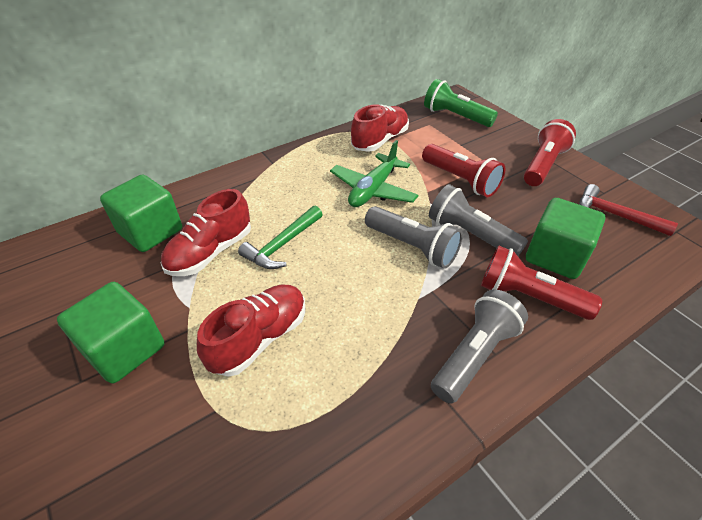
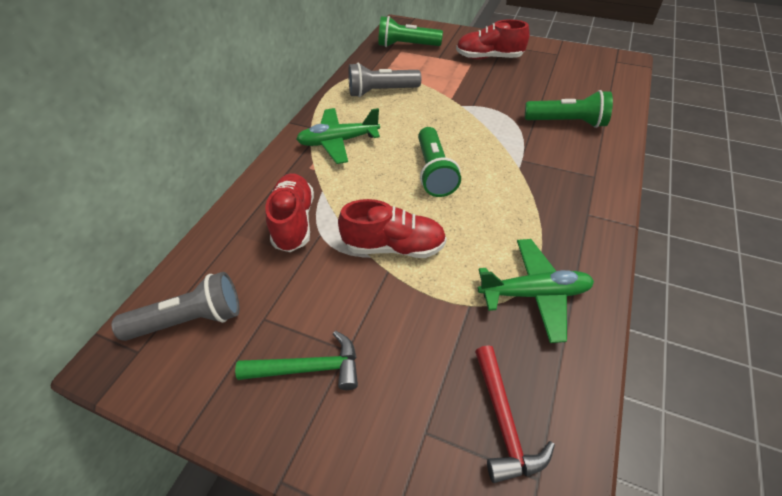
green cube: 3 -> 0
green flashlight: 1 -> 3
green plane: 1 -> 2
grey flashlight: 3 -> 2
red flashlight: 3 -> 0

